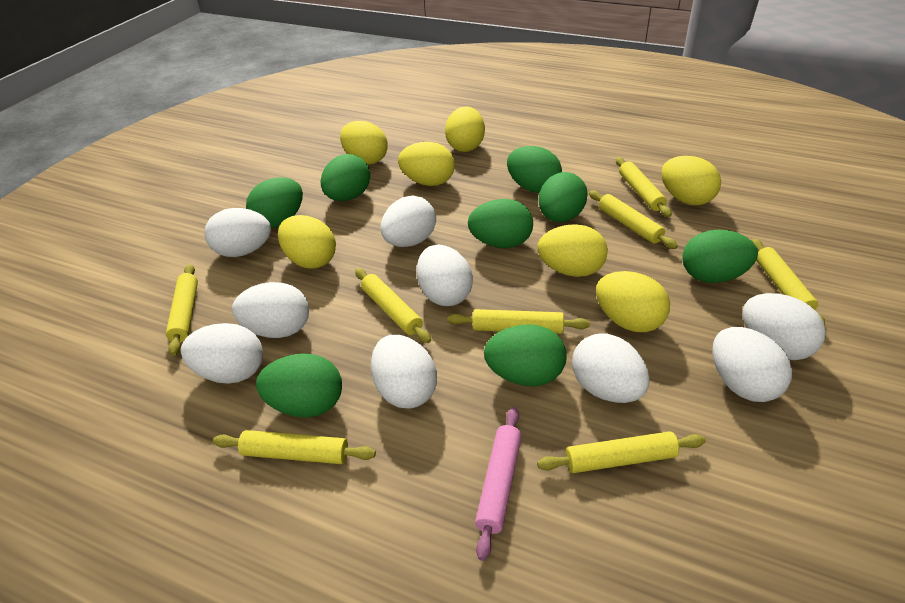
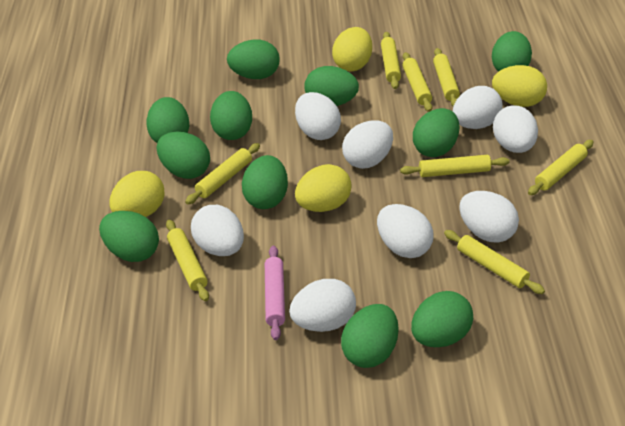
green egg: 8 -> 11
white egg: 9 -> 8
yellow egg: 7 -> 4

